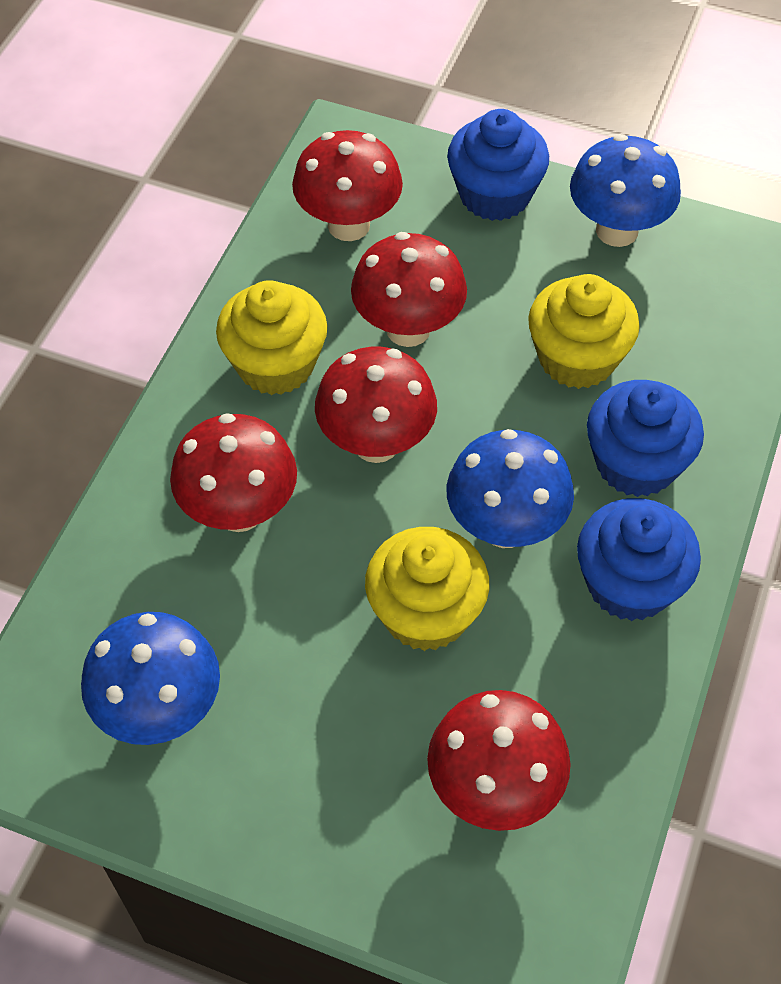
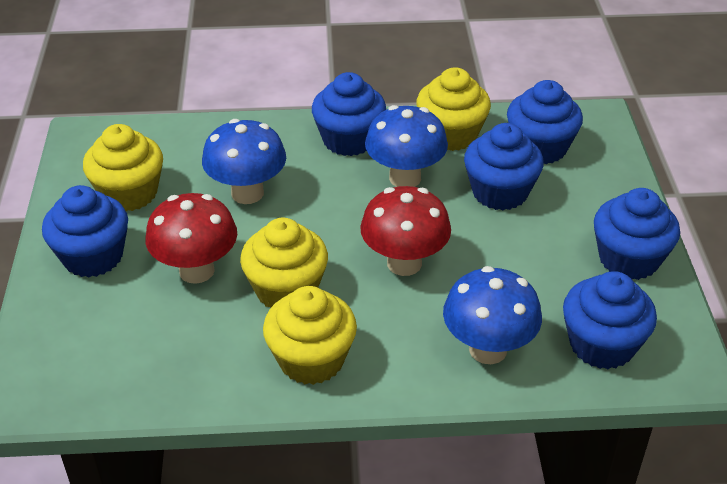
blue cupcake: 3 -> 6
red mushroom: 5 -> 2
yellow cupcake: 3 -> 4

